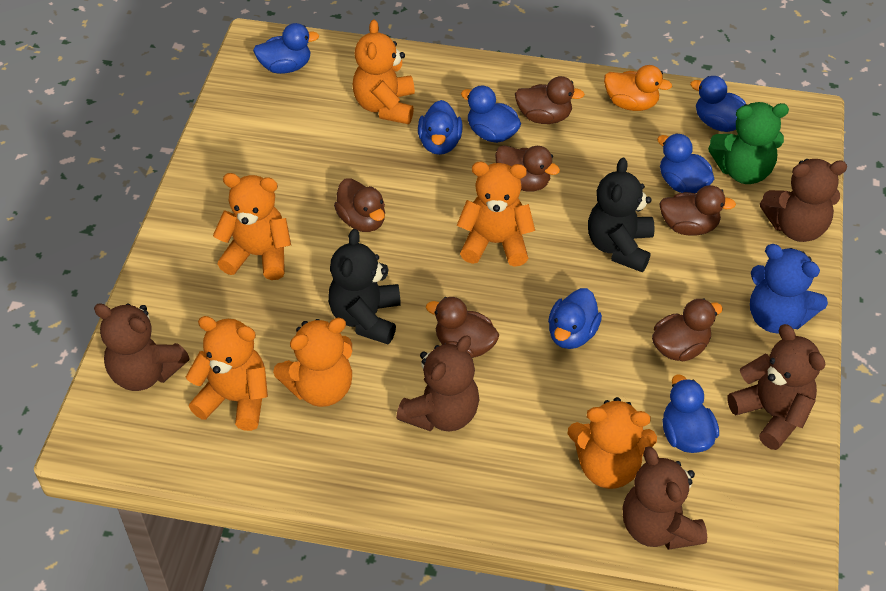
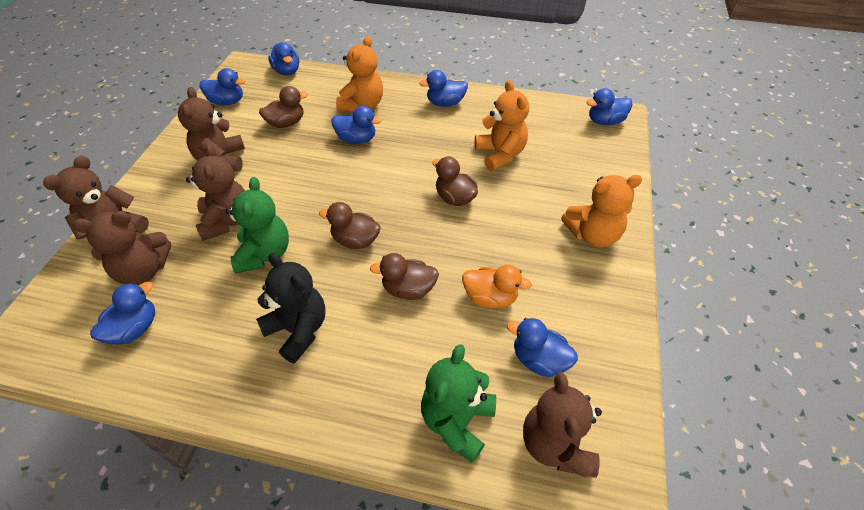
black teddy bear: 2 -> 1
blue teddy bear: 1 -> 0
brown duck: 6 -> 4
green teddy bear: 1 -> 2
orange teddy bear: 6 -> 3

